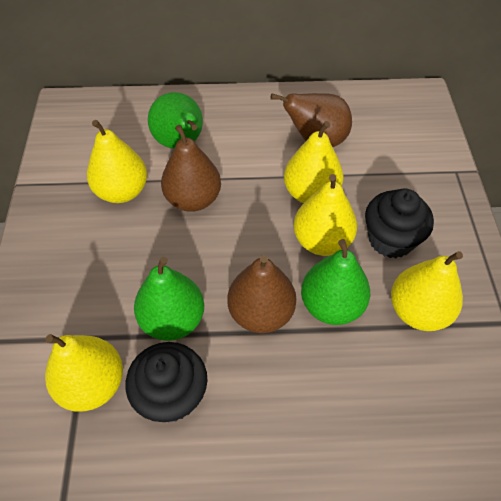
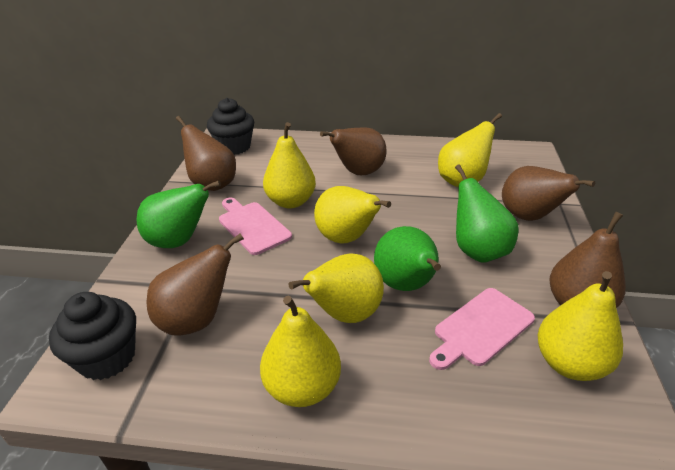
brown pear: 3 -> 5
pink cutting board: 0 -> 2
yellow pear: 5 -> 6

